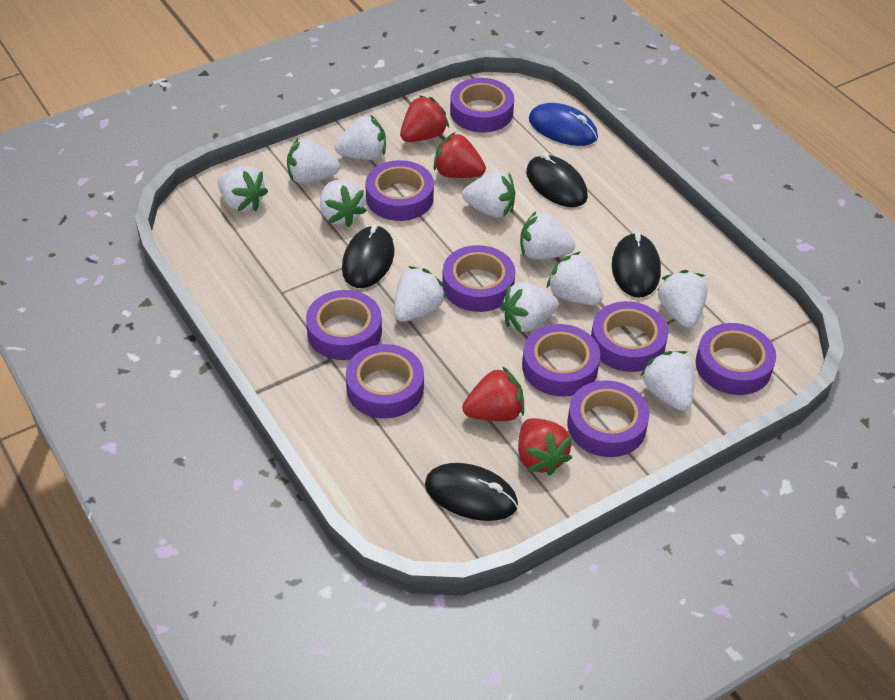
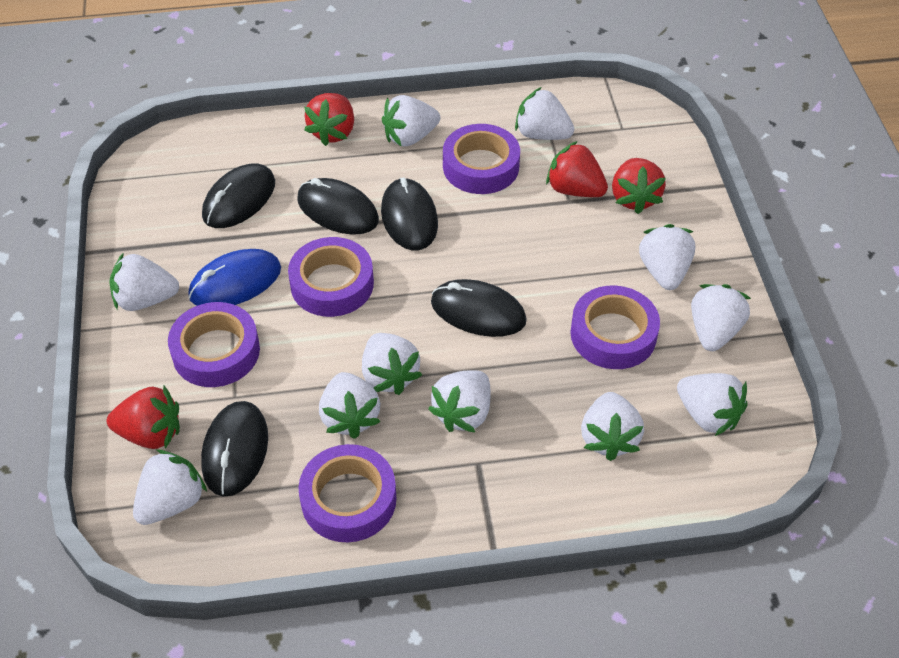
black mouse: 4 -> 5
purple tape: 9 -> 5

